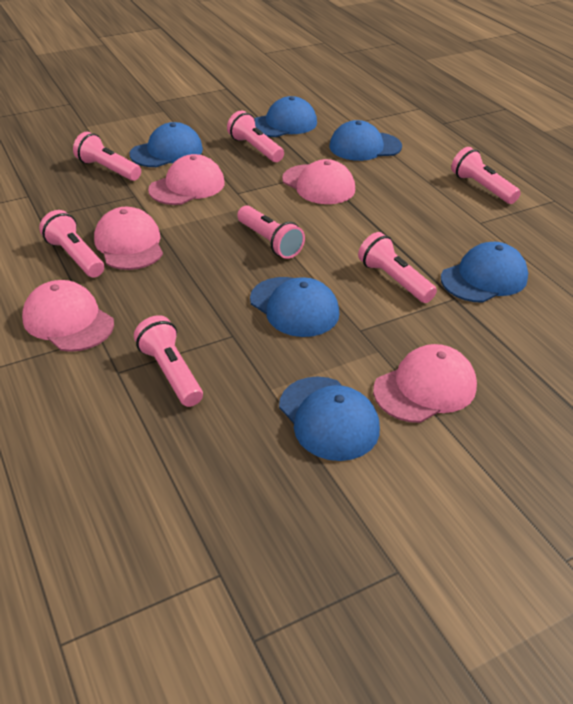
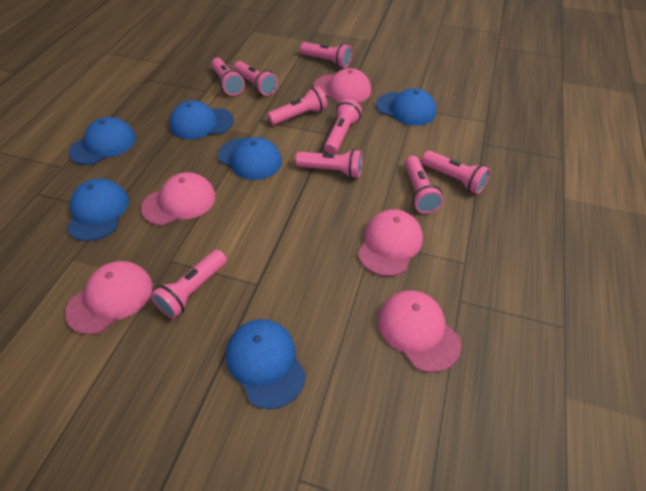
pink flashlight: 7 -> 9

